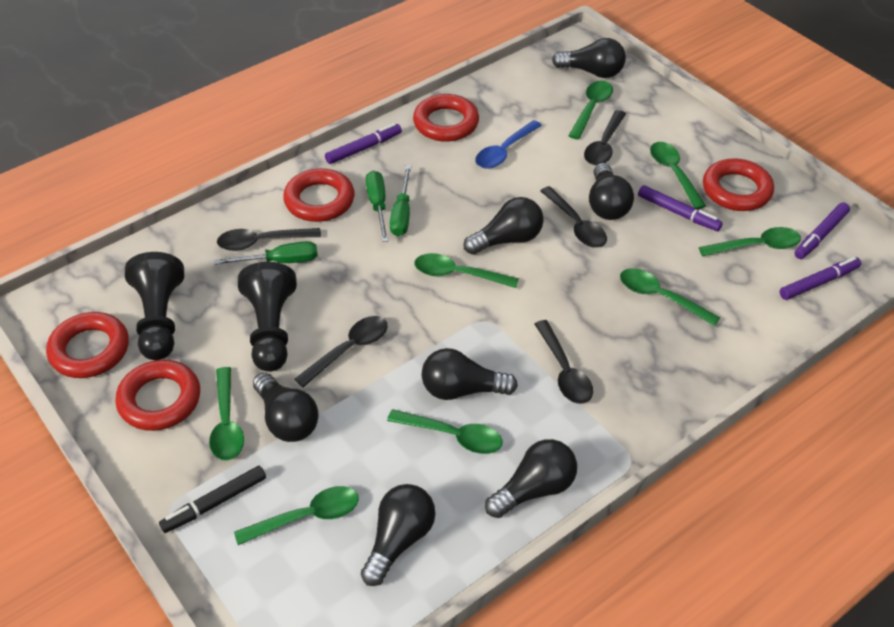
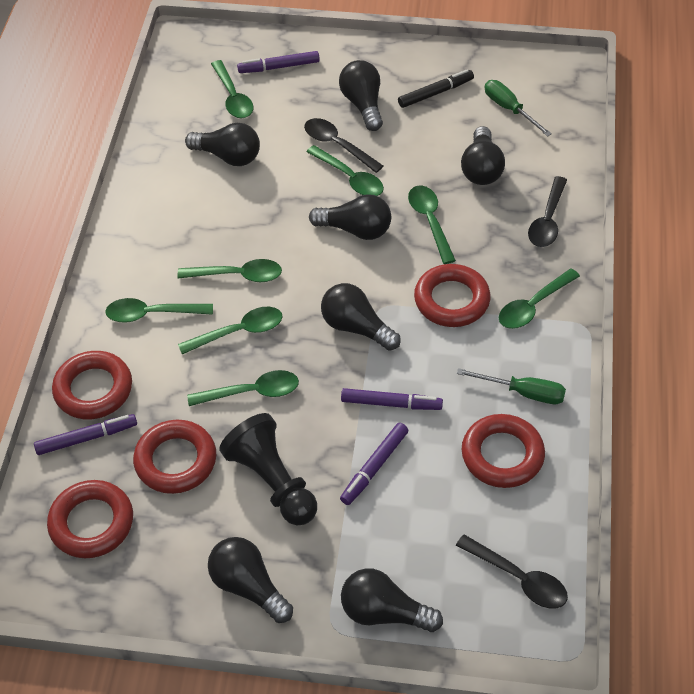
black pawn: 2 -> 1
black spoon: 5 -> 3
blue spoon: 1 -> 0
green screwdriver: 3 -> 2

